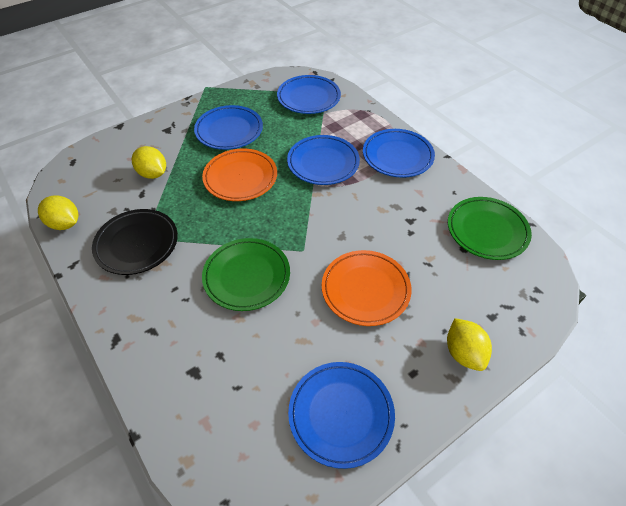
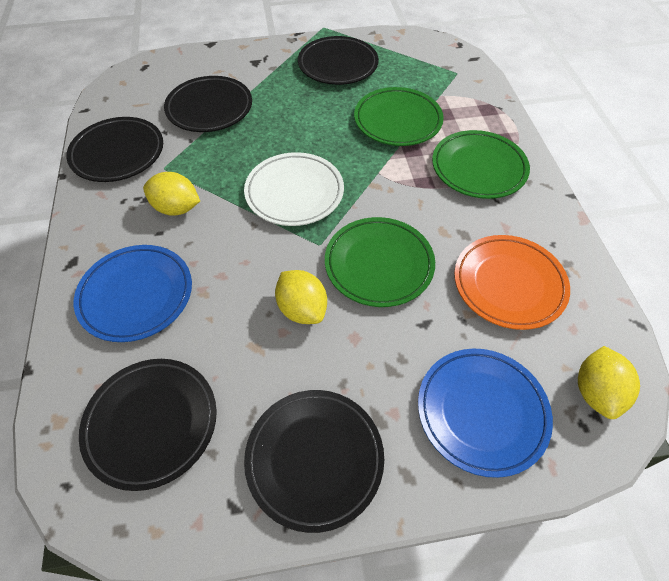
black plate: 1 -> 5
blue plate: 5 -> 2
green plate: 2 -> 3
orange plate: 2 -> 1
white plate: 0 -> 1

